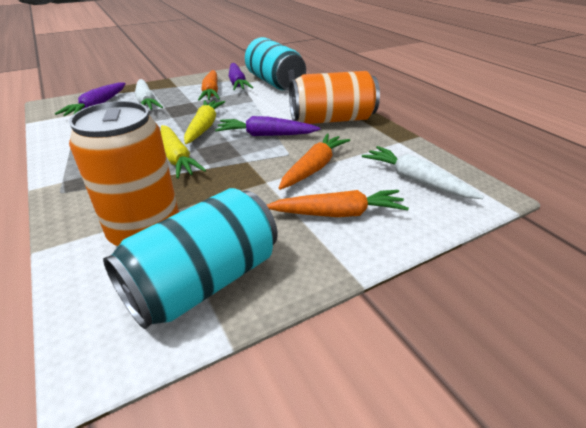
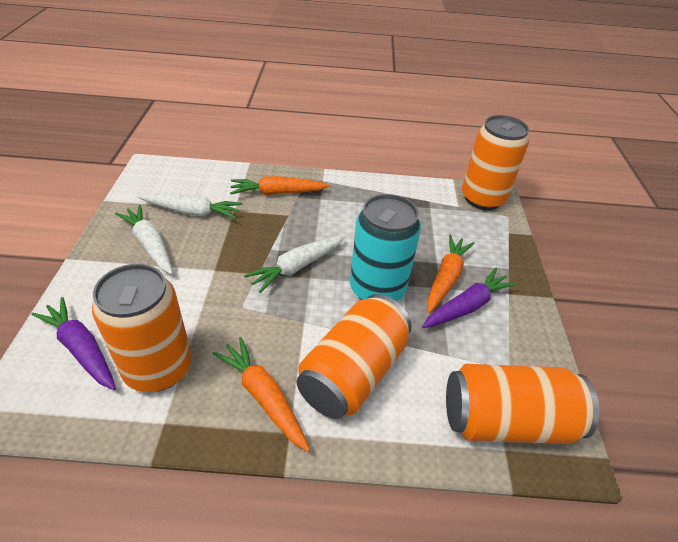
orange can: 2 -> 4
purple carrot: 3 -> 2
turquoise can: 2 -> 1
white carrot: 2 -> 3
yellow carrot: 2 -> 0

